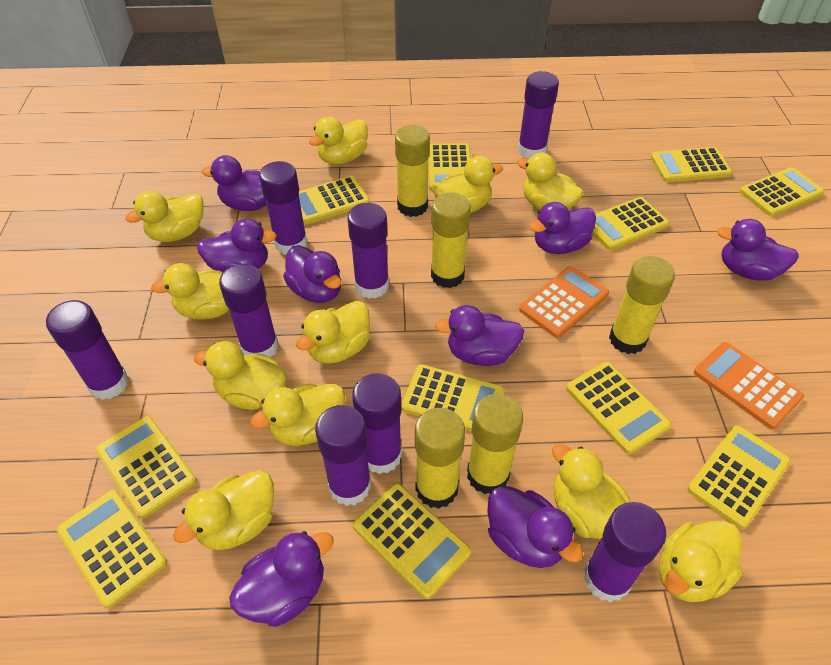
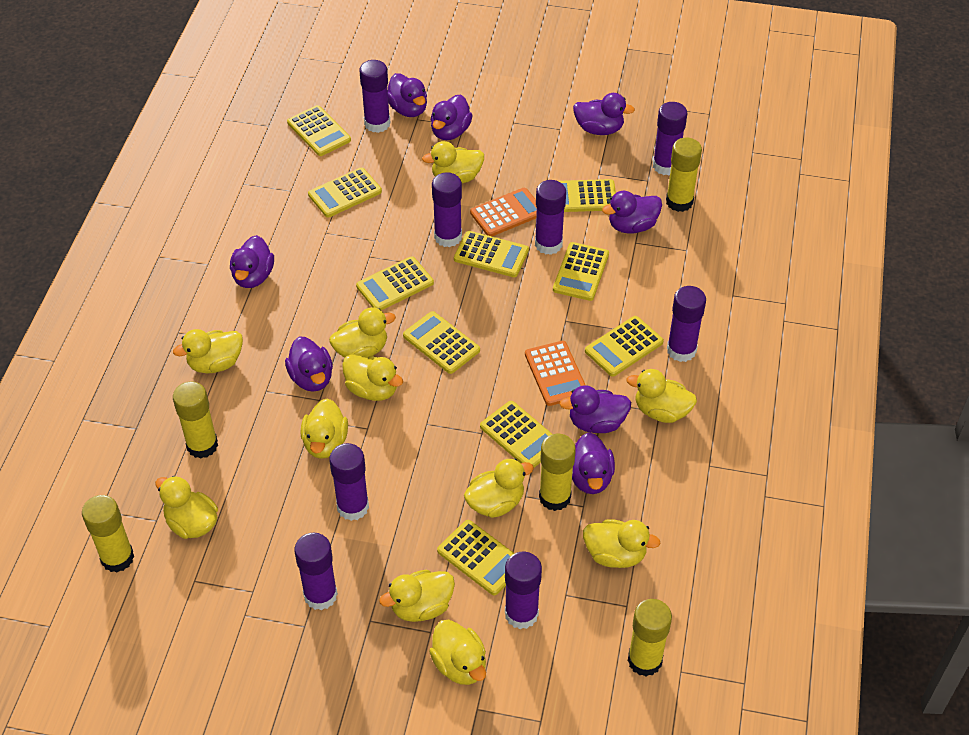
yellow calculator: 11 -> 10

